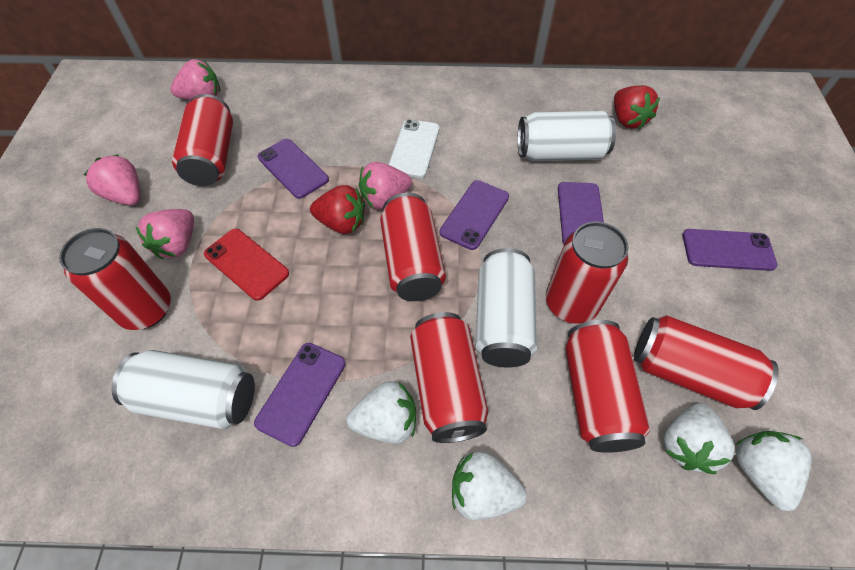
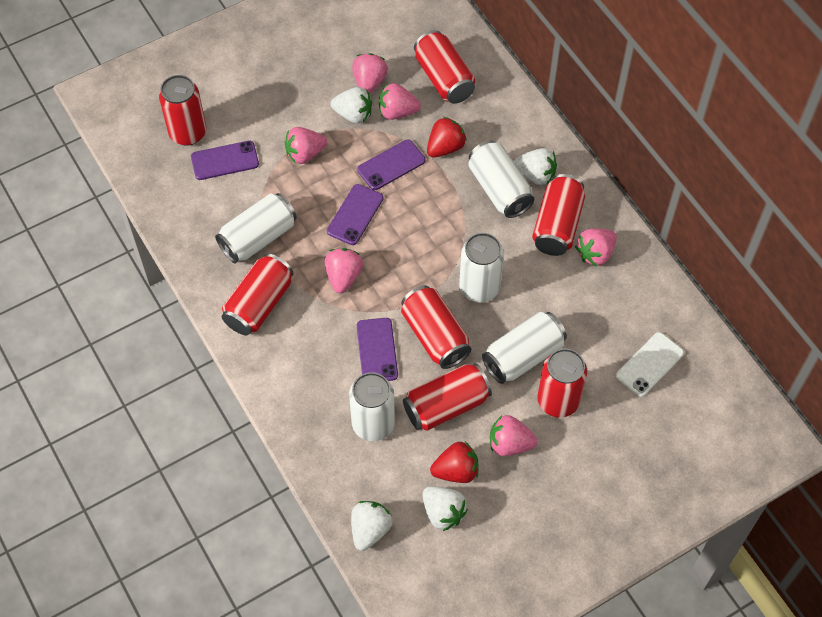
pink strawberry: 4 -> 6
purple phone: 5 -> 4
red phone: 1 -> 0
white can: 3 -> 5

